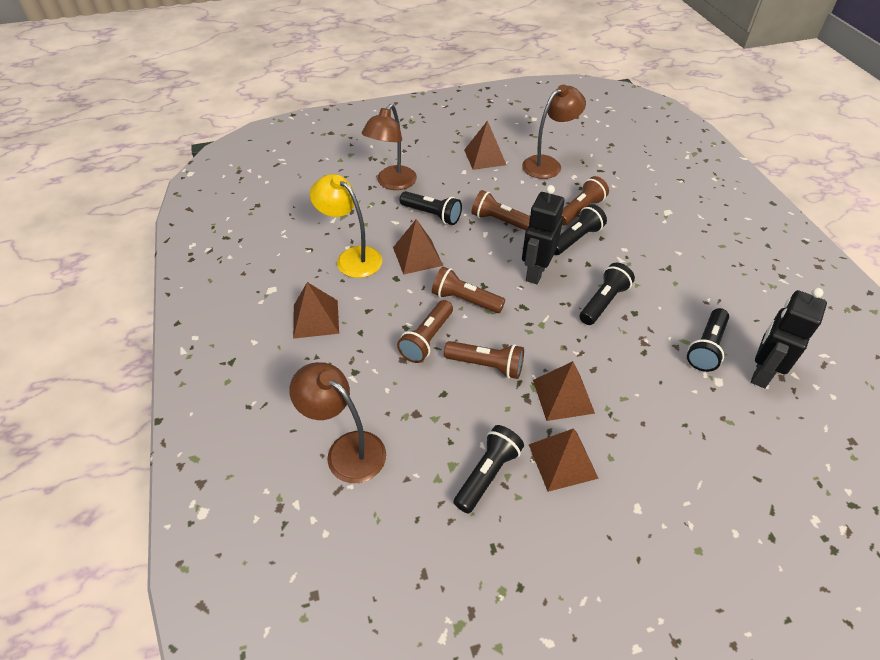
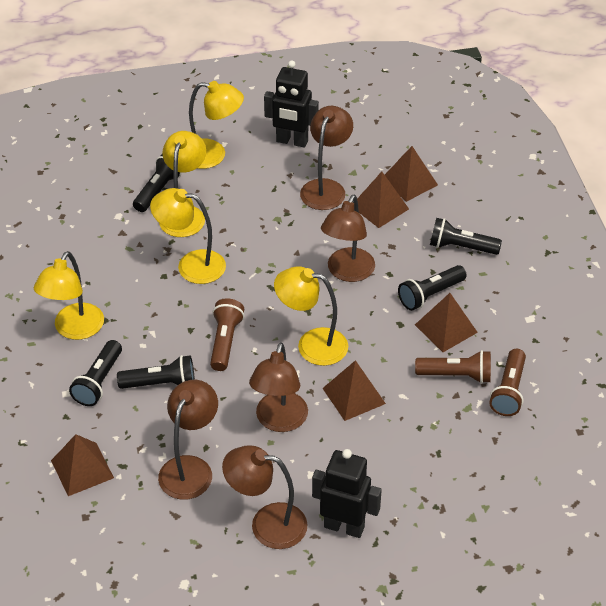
brown flashlight: 5 -> 3
brown lamp: 3 -> 5
yellow lamp: 1 -> 5

